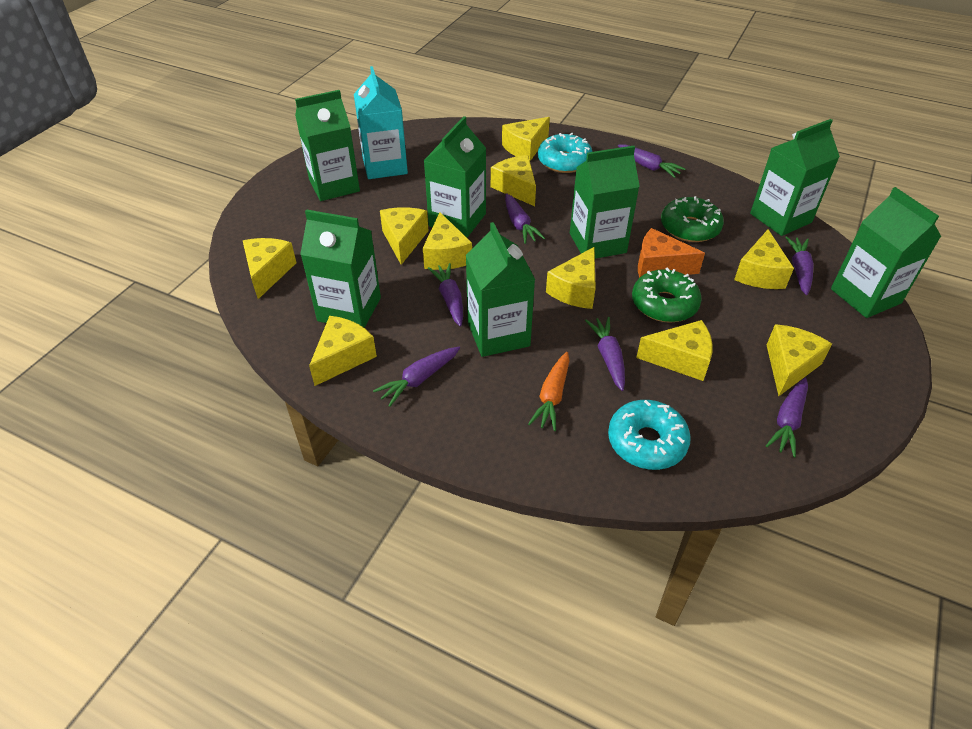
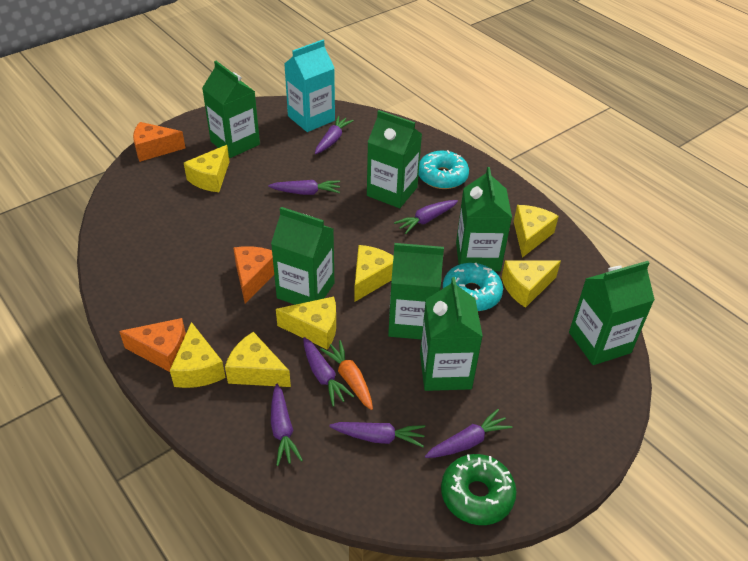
green donut: 2 -> 1
orange cheese: 1 -> 3
yellow cheese: 10 -> 7

